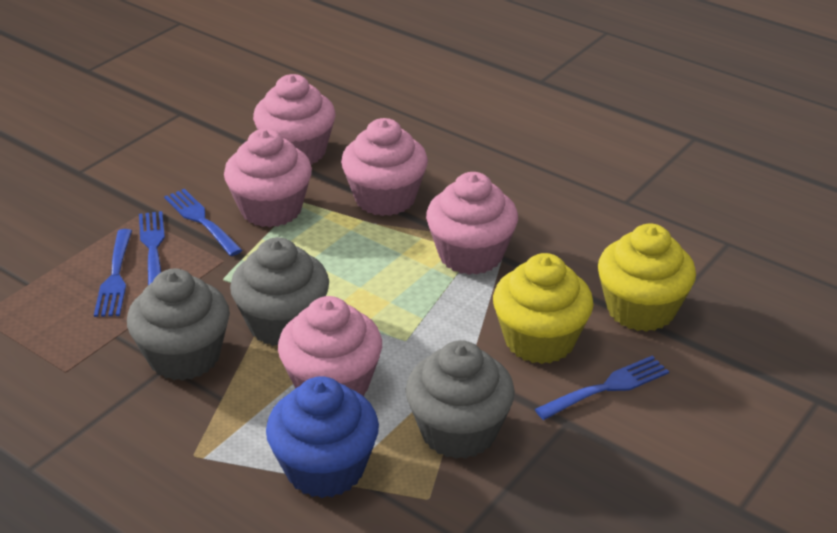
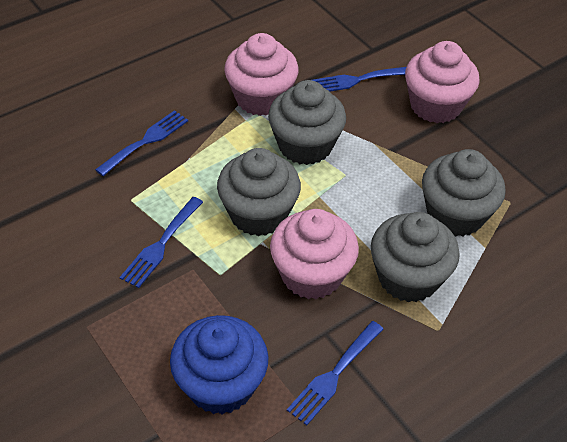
grey cupcake: 3 -> 4
pink cupcake: 5 -> 3
yellow cupcake: 2 -> 0

